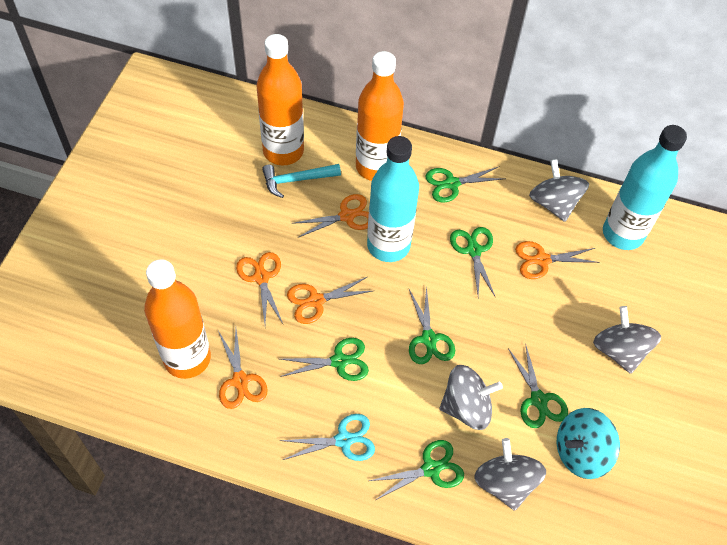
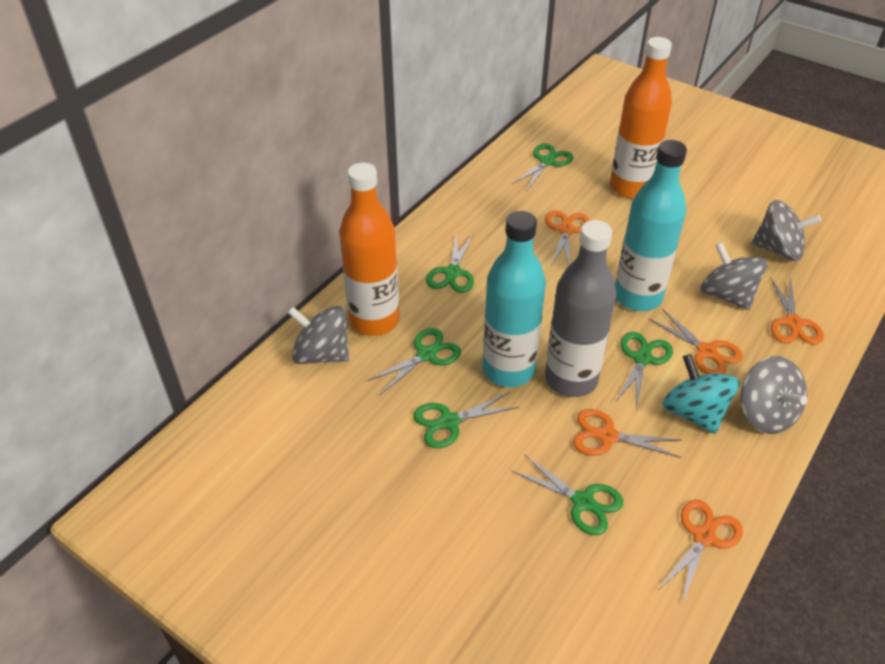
grey bottle: 0 -> 1
orange bottle: 3 -> 2
turquoise hammer: 1 -> 0
turquoise scissors: 1 -> 0

